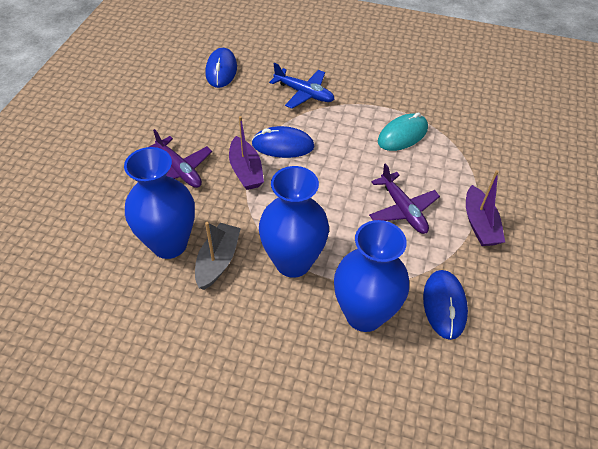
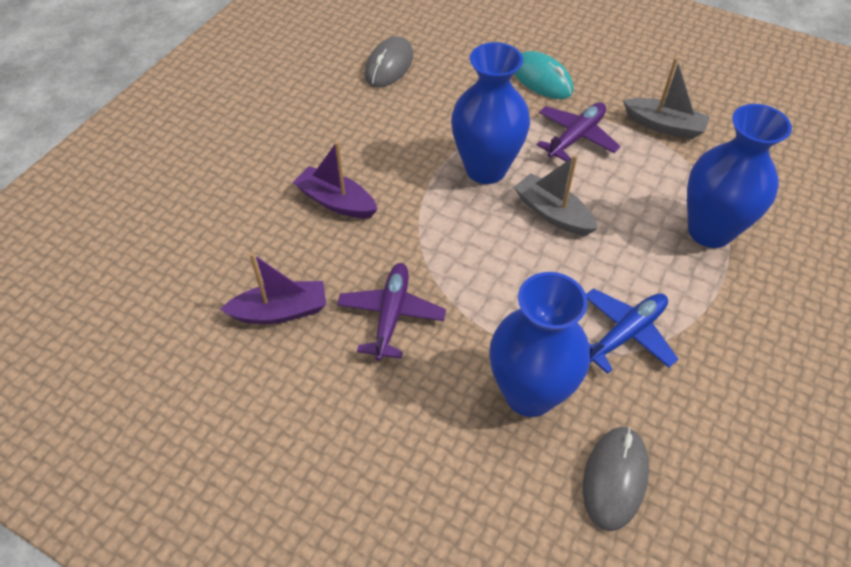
blue mouse: 3 -> 0
grey boat: 1 -> 2
grey mouse: 0 -> 2

